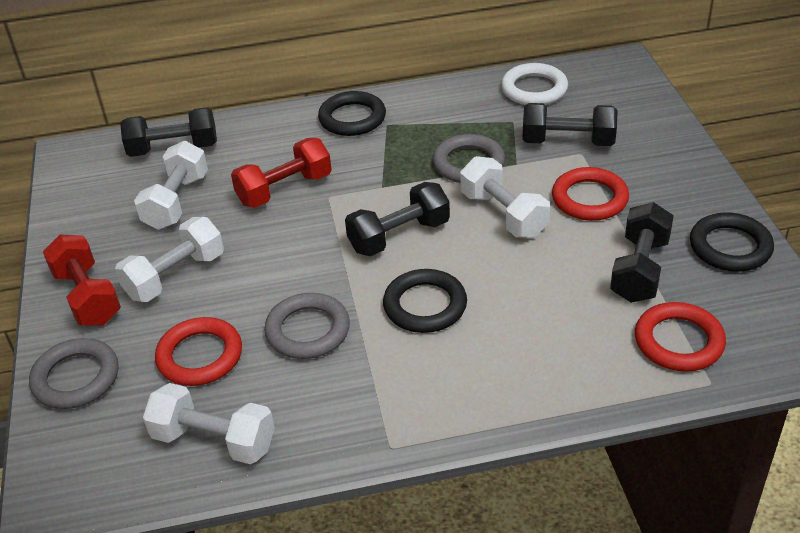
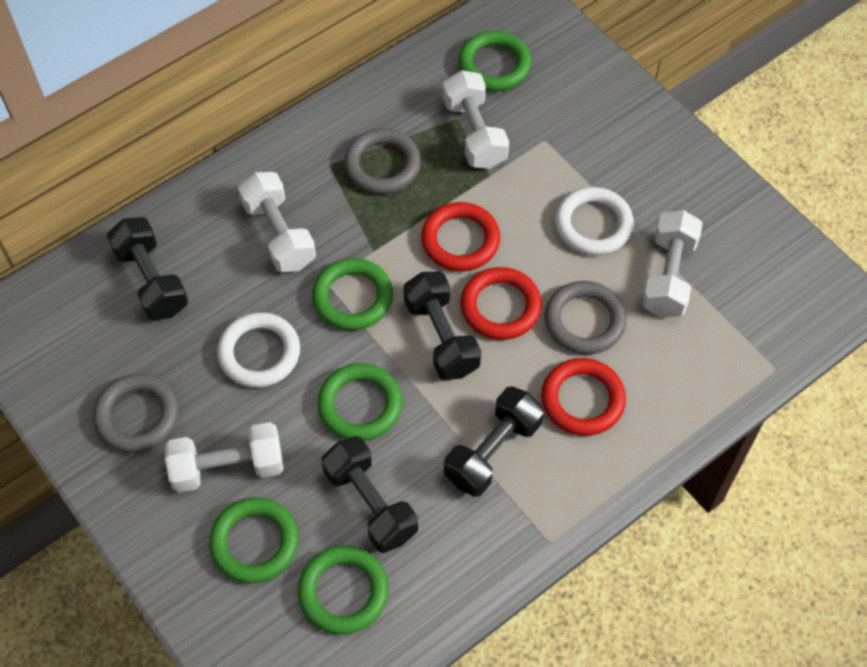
black ring: 3 -> 0
green ring: 0 -> 5
red dumbbell: 2 -> 0
white ring: 1 -> 2

